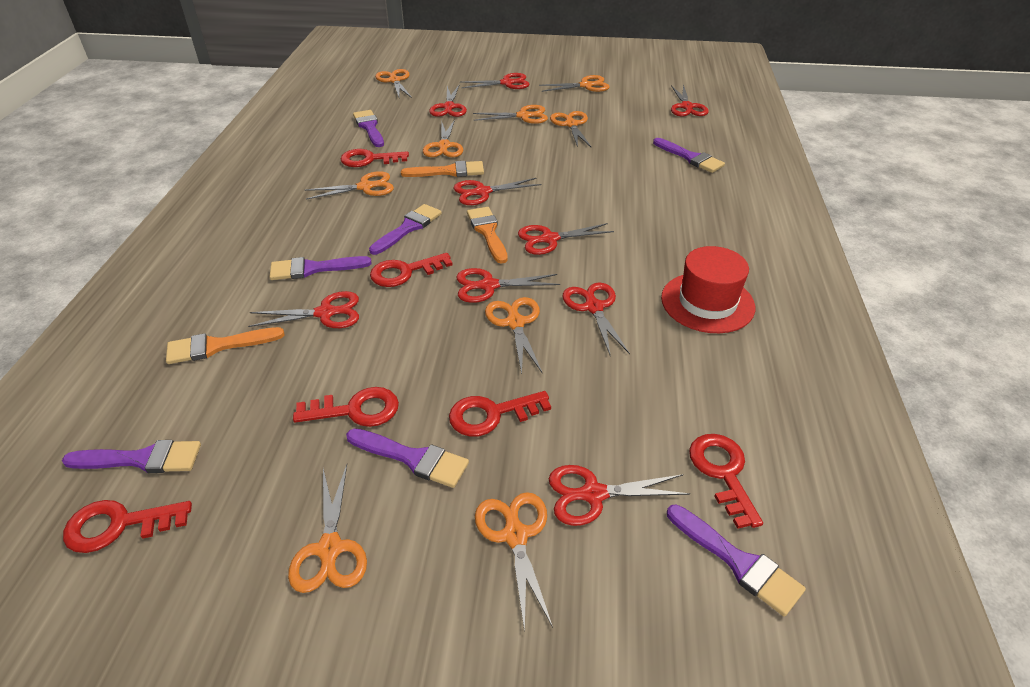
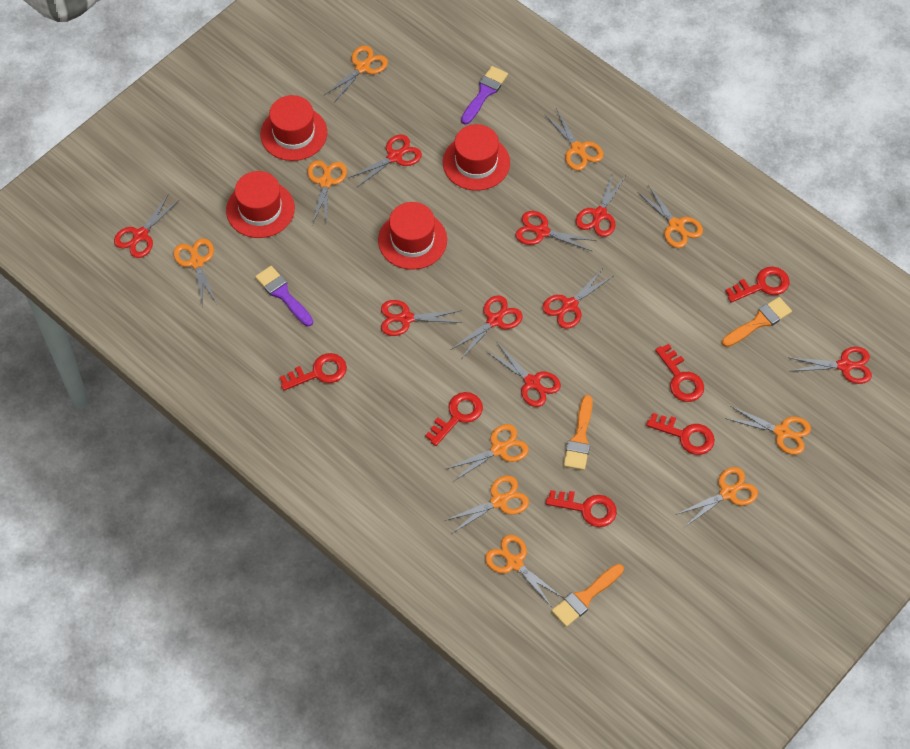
orange scissors: 9 -> 10
purple brush: 7 -> 2
red hat: 1 -> 4

